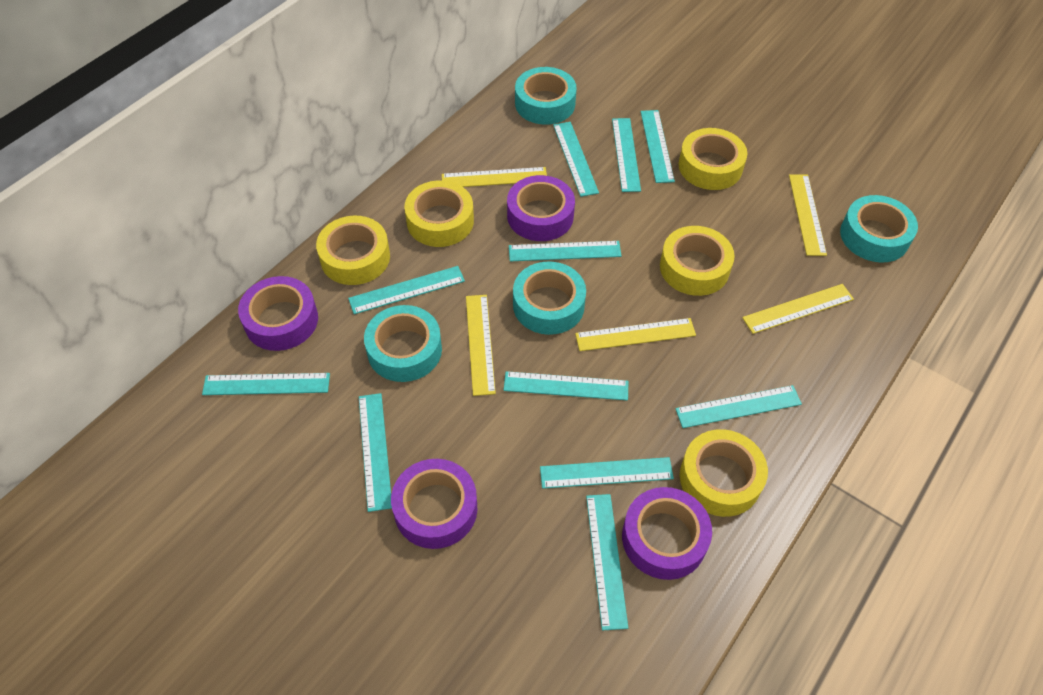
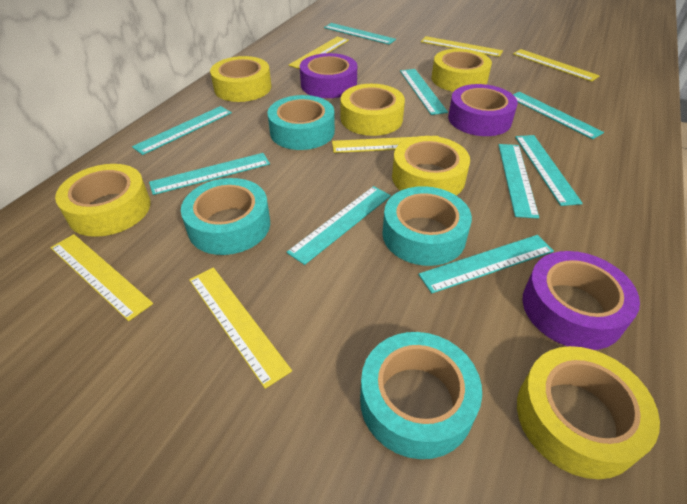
purple tape: 4 -> 3
turquoise ruler: 11 -> 9
yellow ruler: 5 -> 6
yellow tape: 5 -> 6

